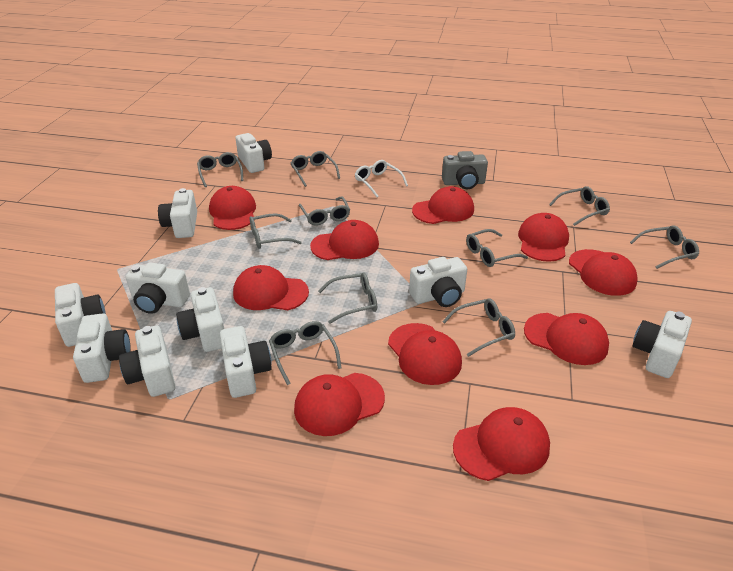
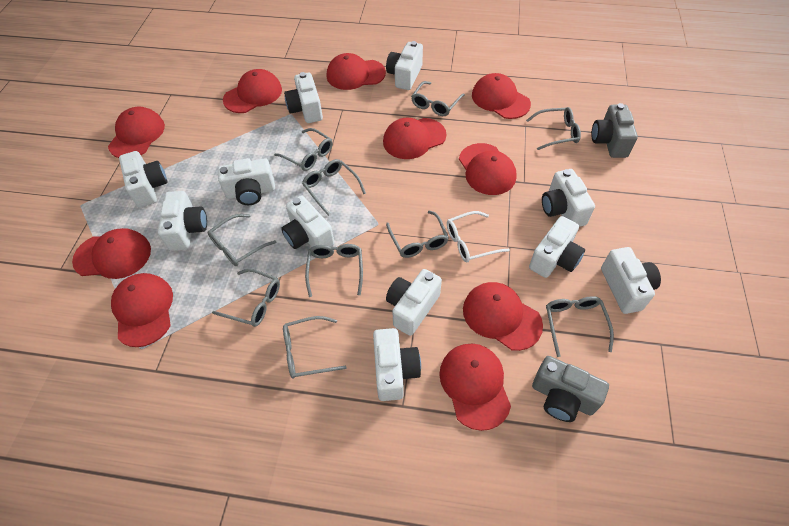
grey camera: 1 -> 2
white camera: 10 -> 11

